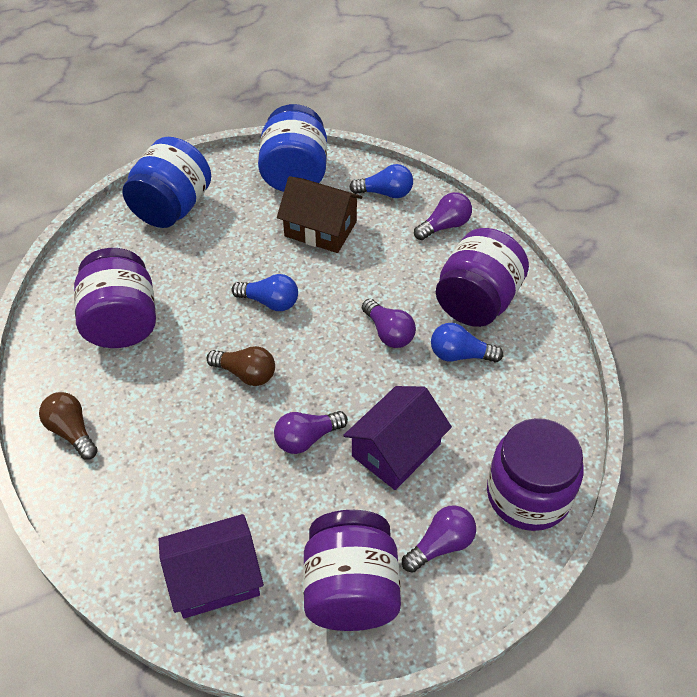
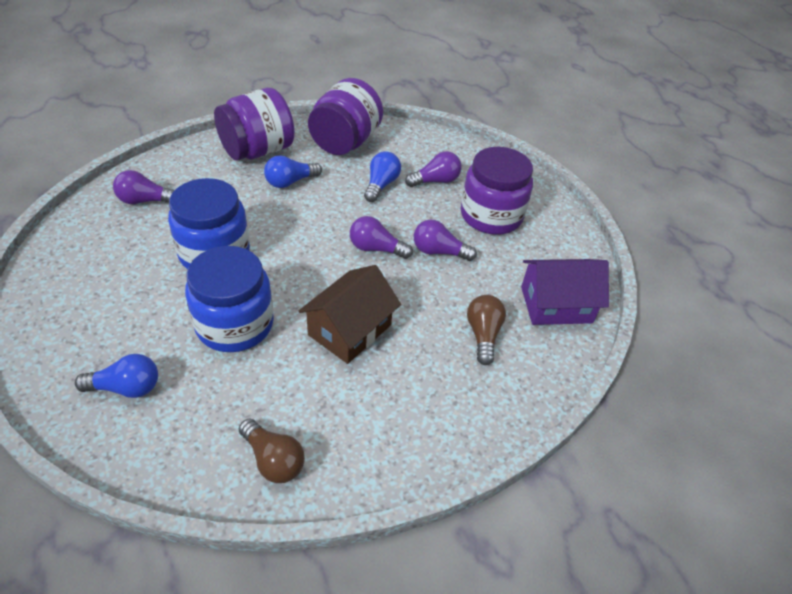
purple house: 2 -> 1
purple jar: 4 -> 3

